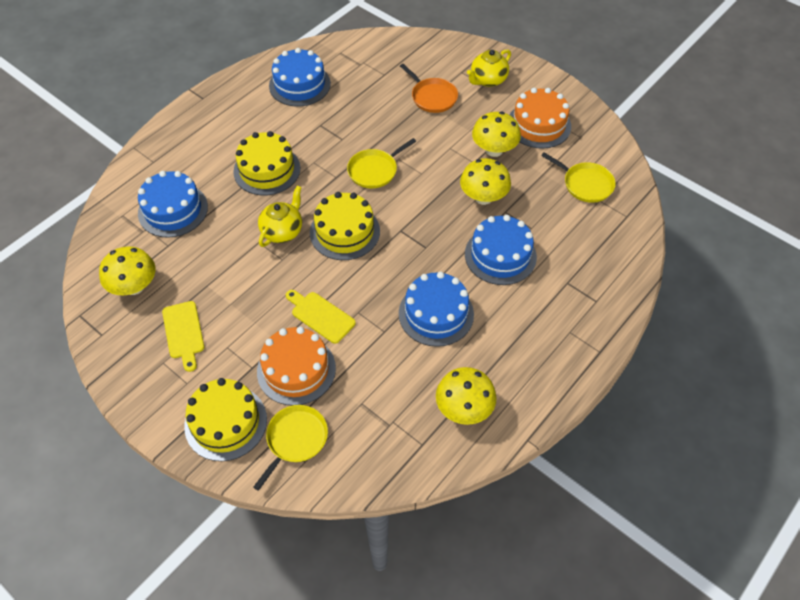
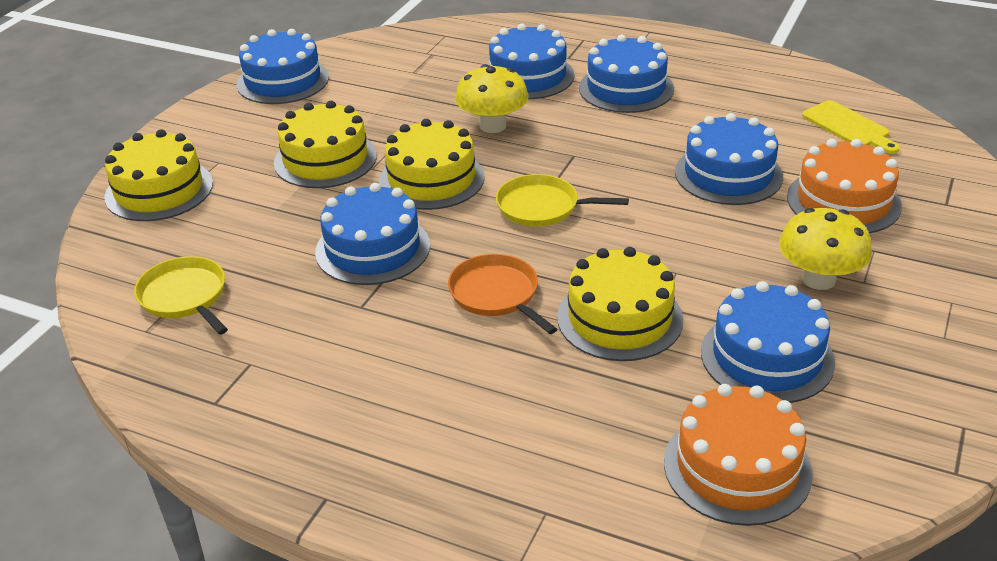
blue cake: 4 -> 6
yellow cake: 3 -> 4
yellow cutting board: 2 -> 1
yellow mushroom: 4 -> 2
yellow pan: 3 -> 2
yellow teapot: 2 -> 0

